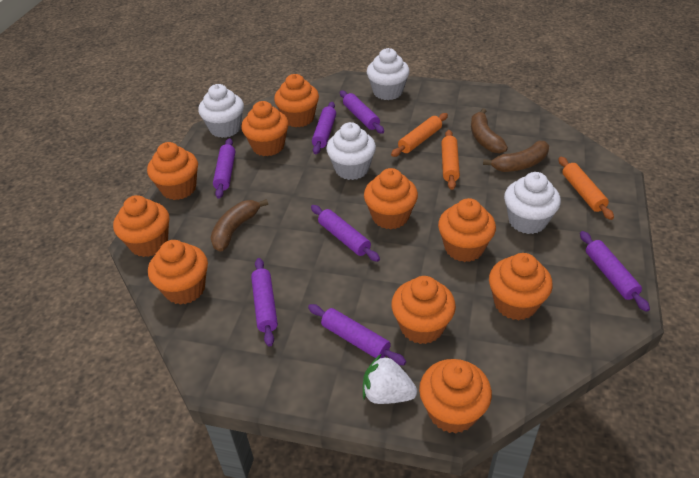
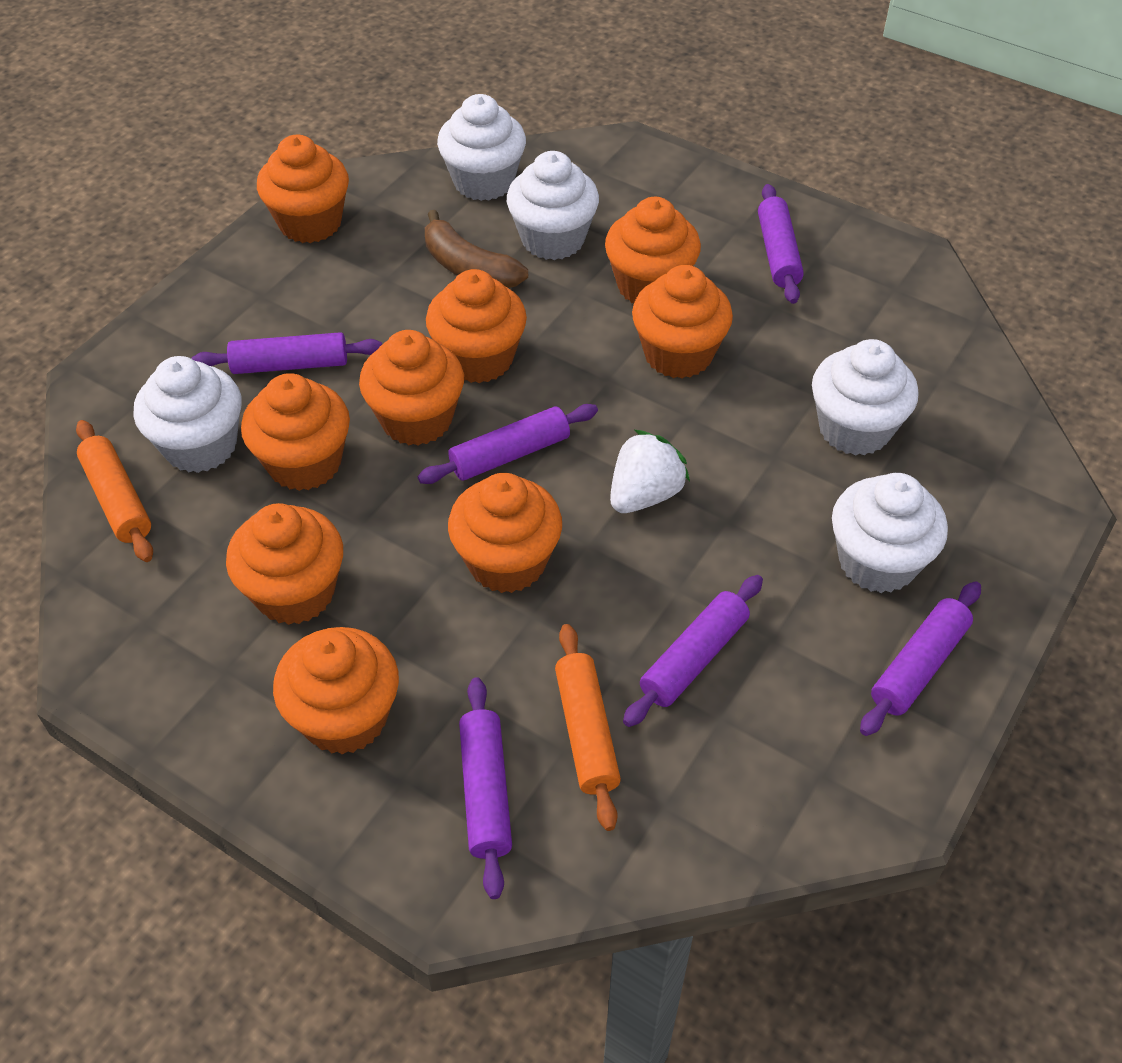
brown banana: 3 -> 1
orange cupcake: 10 -> 9
orange rolling pin: 3 -> 2
purple rolling pin: 7 -> 6
white cupcake: 4 -> 5

